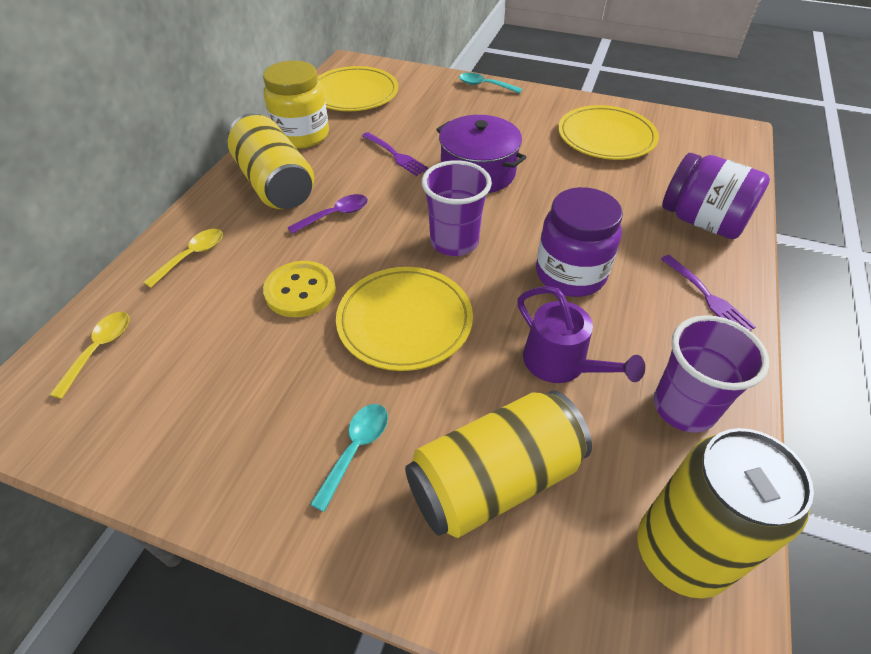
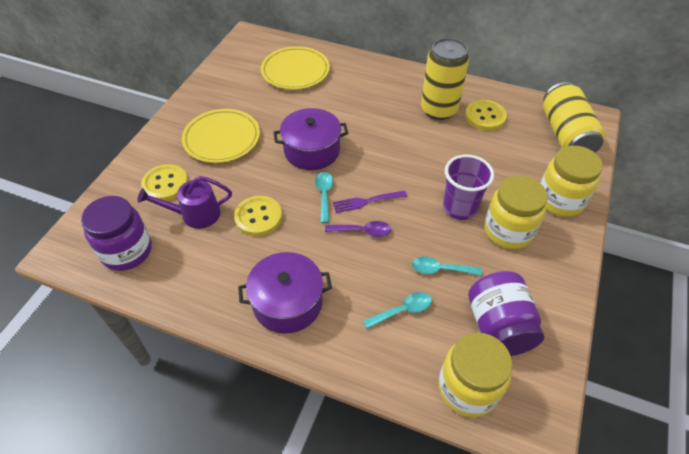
purple cup: 2 -> 1
purple fork: 2 -> 1
purple pot: 1 -> 2
turquoise spoon: 2 -> 3
yellow button: 1 -> 3
yellow can: 3 -> 2
yellow jar: 1 -> 3
yellow plate: 3 -> 2
yellow spoon: 2 -> 0

